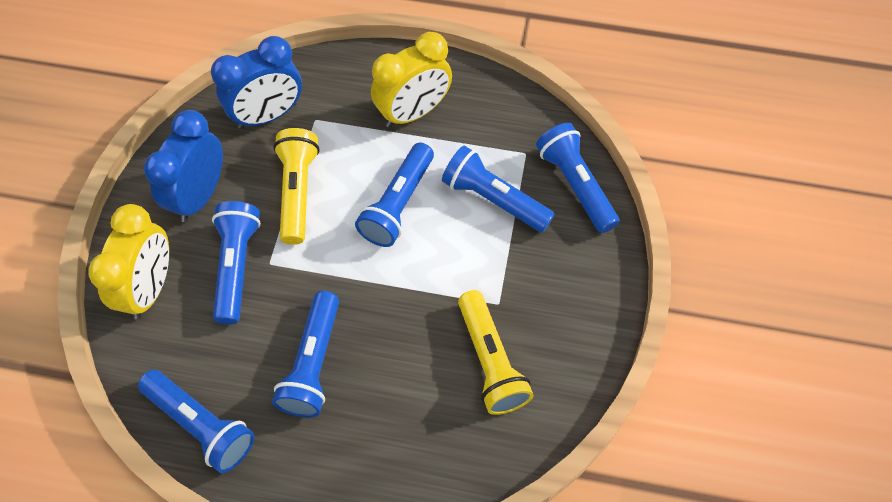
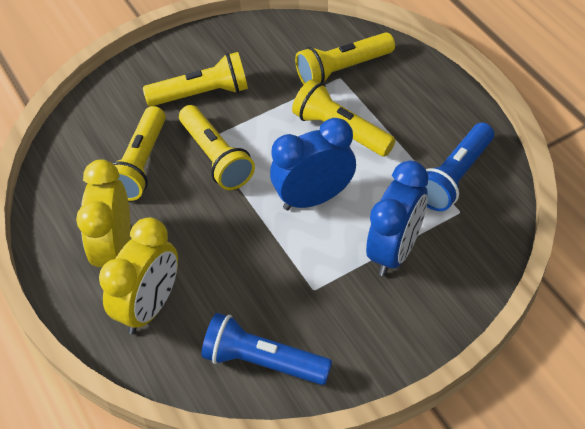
blue flashlight: 6 -> 2
yellow flashlight: 2 -> 5

